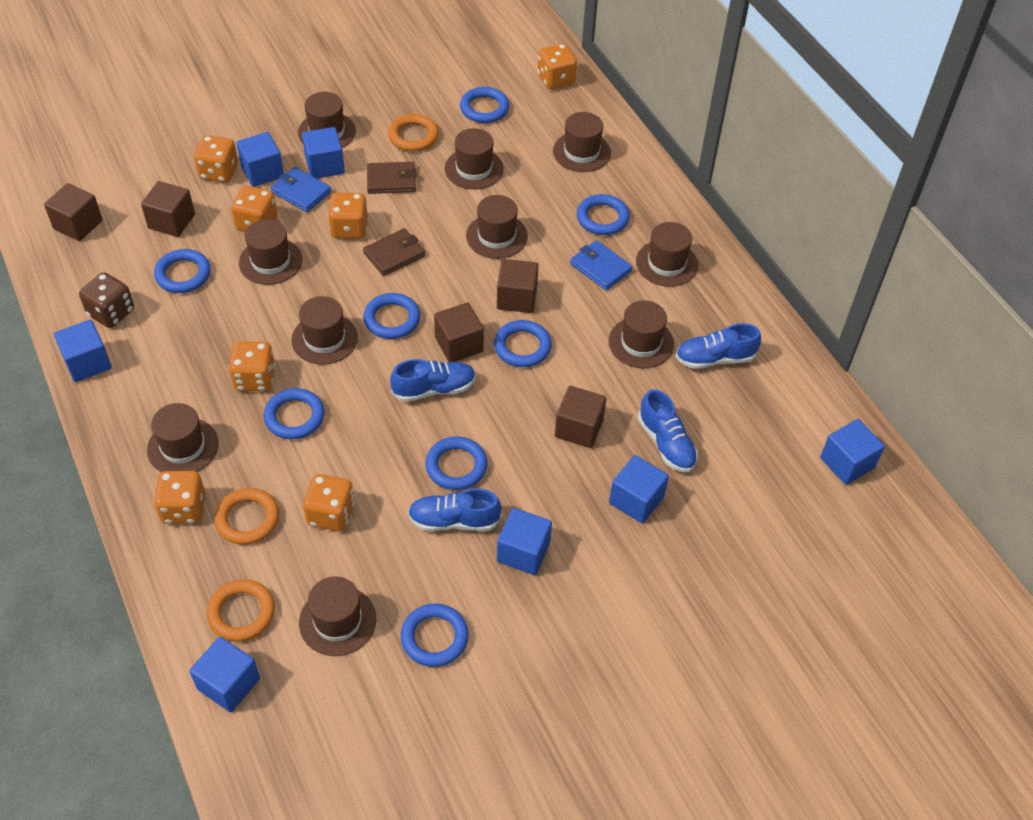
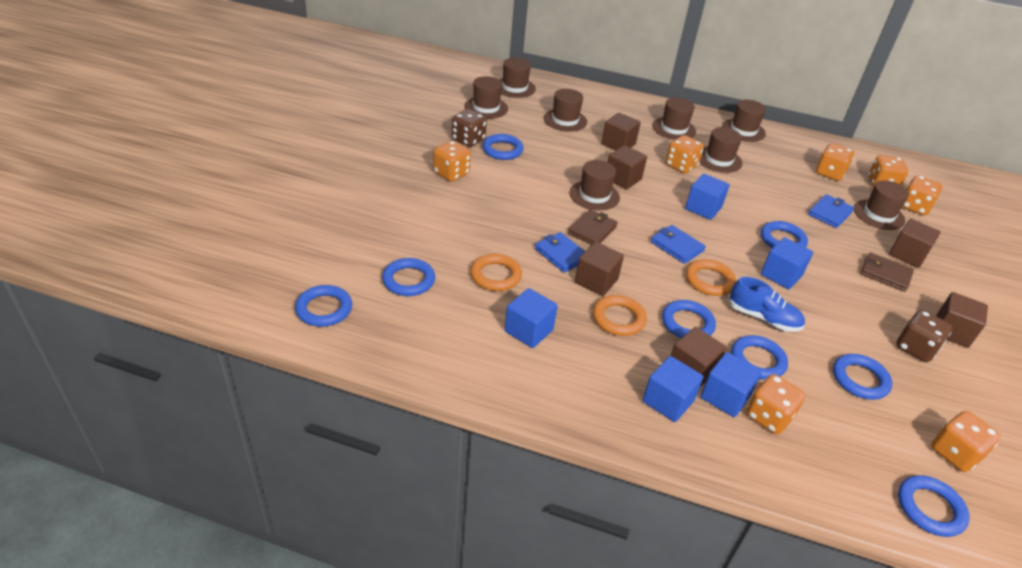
blue cube: 7 -> 5
blue shoe: 4 -> 1
blue wallet: 2 -> 3
brown cube: 5 -> 6
brown dice: 1 -> 2
brown hat: 10 -> 8

